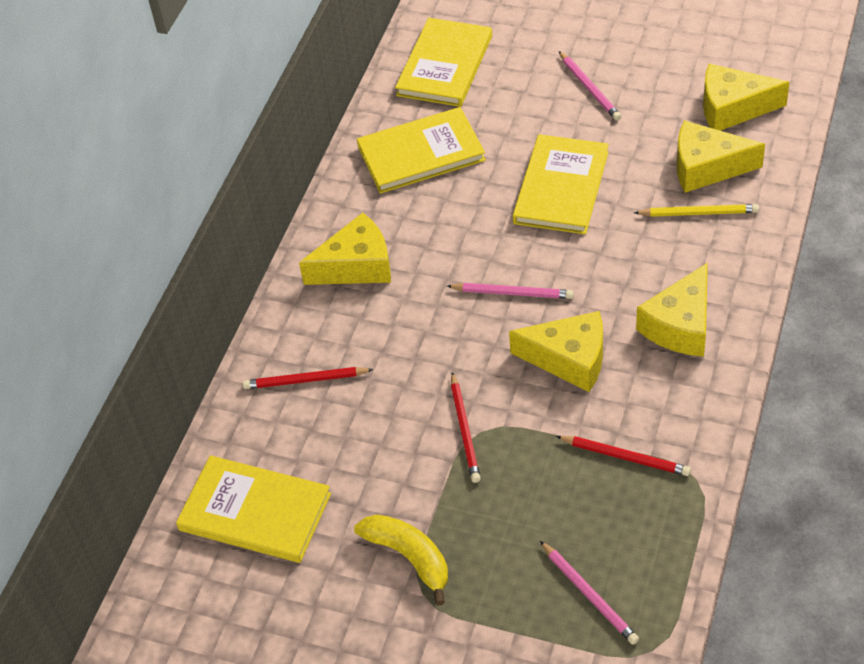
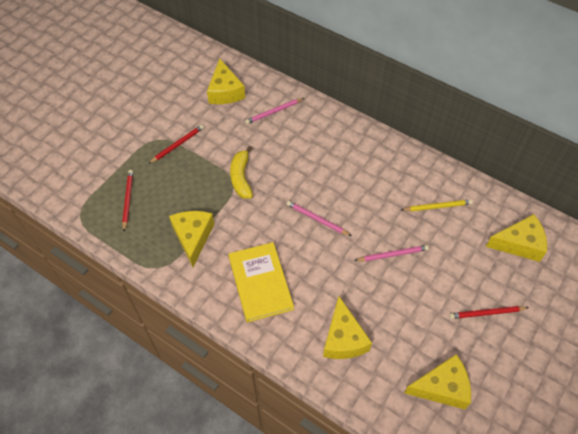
yellow book: 4 -> 1

